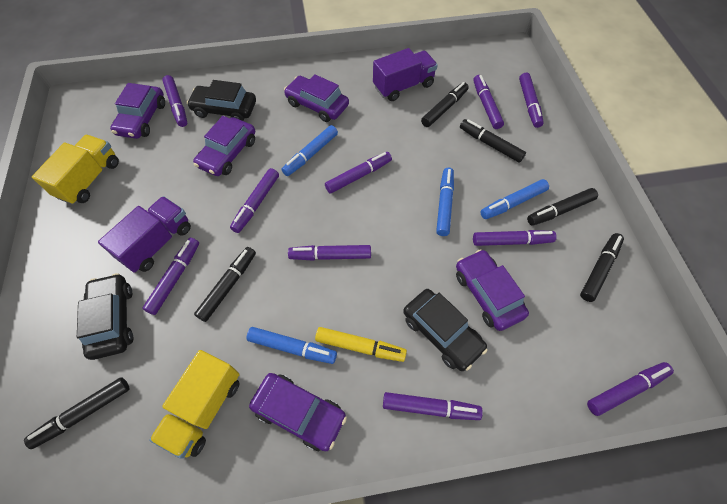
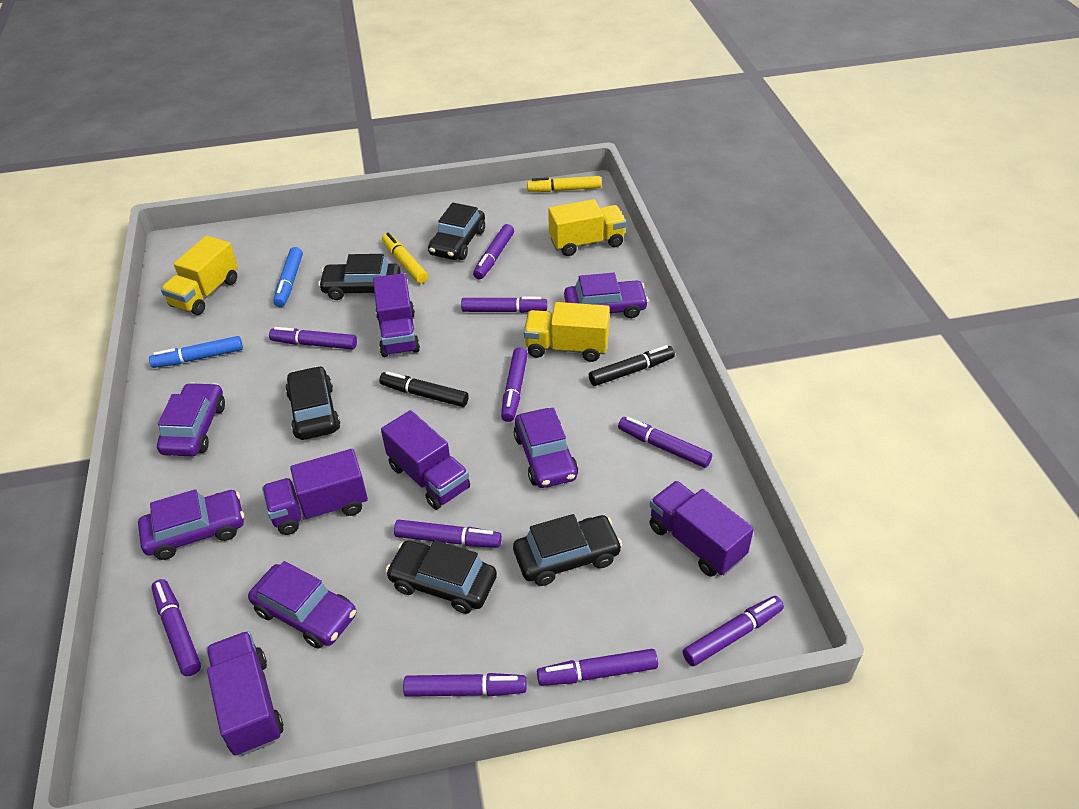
black car: 3 -> 5
black marker: 6 -> 2
blue marker: 4 -> 2
purple truck: 2 -> 5
yellow marker: 1 -> 2
yellow truck: 2 -> 3

